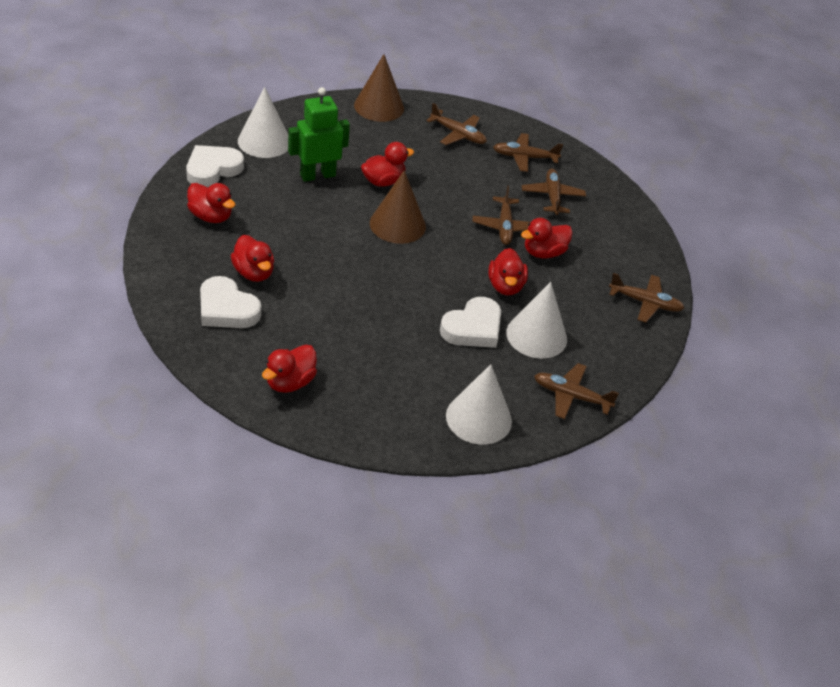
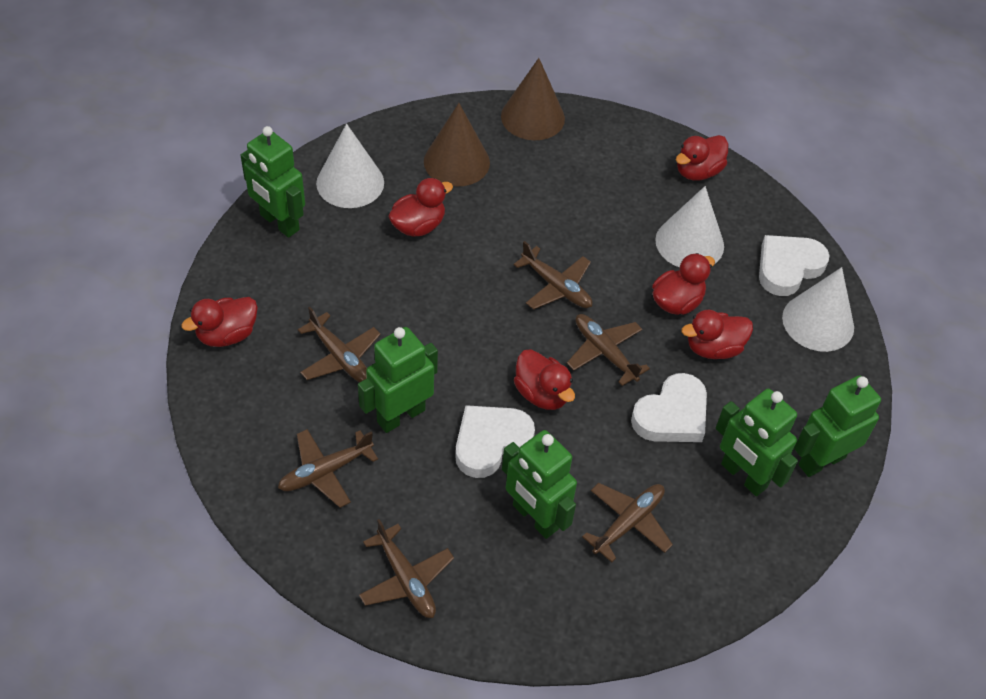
green robot: 1 -> 5

